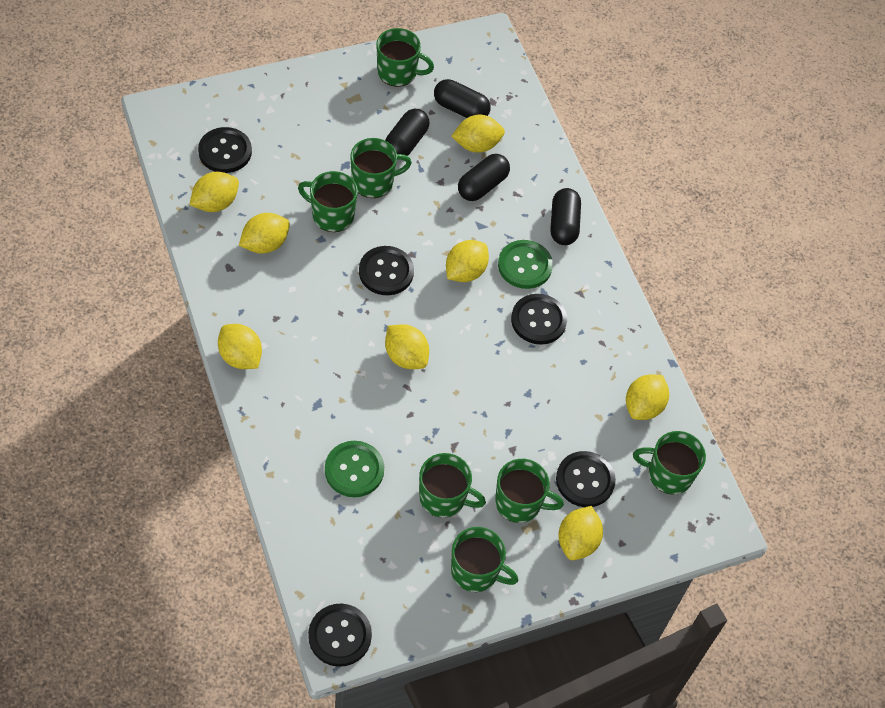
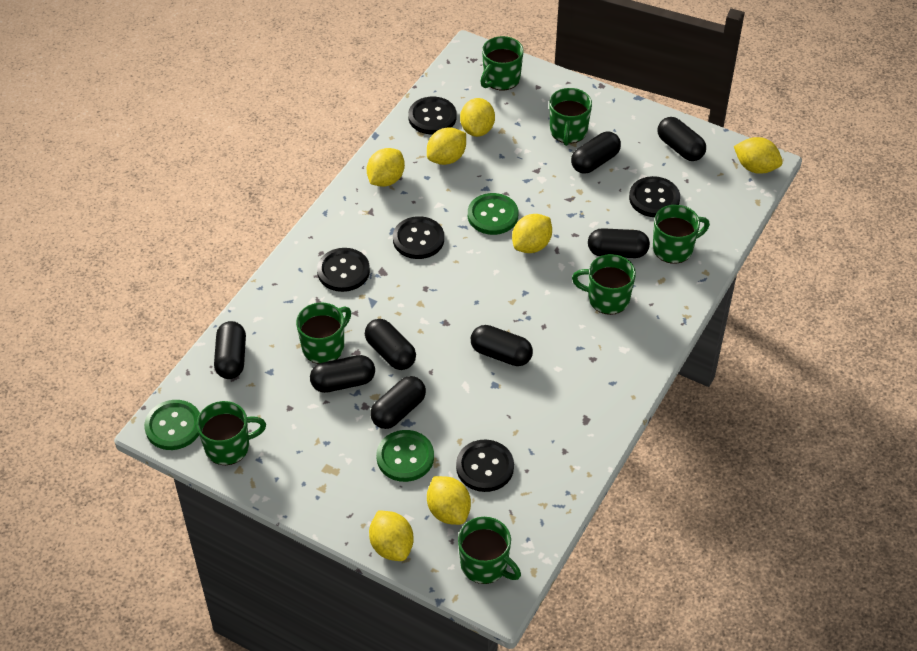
black capsule: 4 -> 8
green button: 2 -> 3
yellow lemon: 8 -> 7

